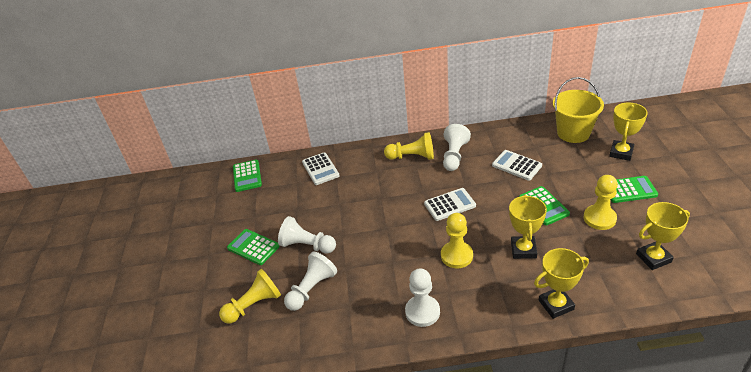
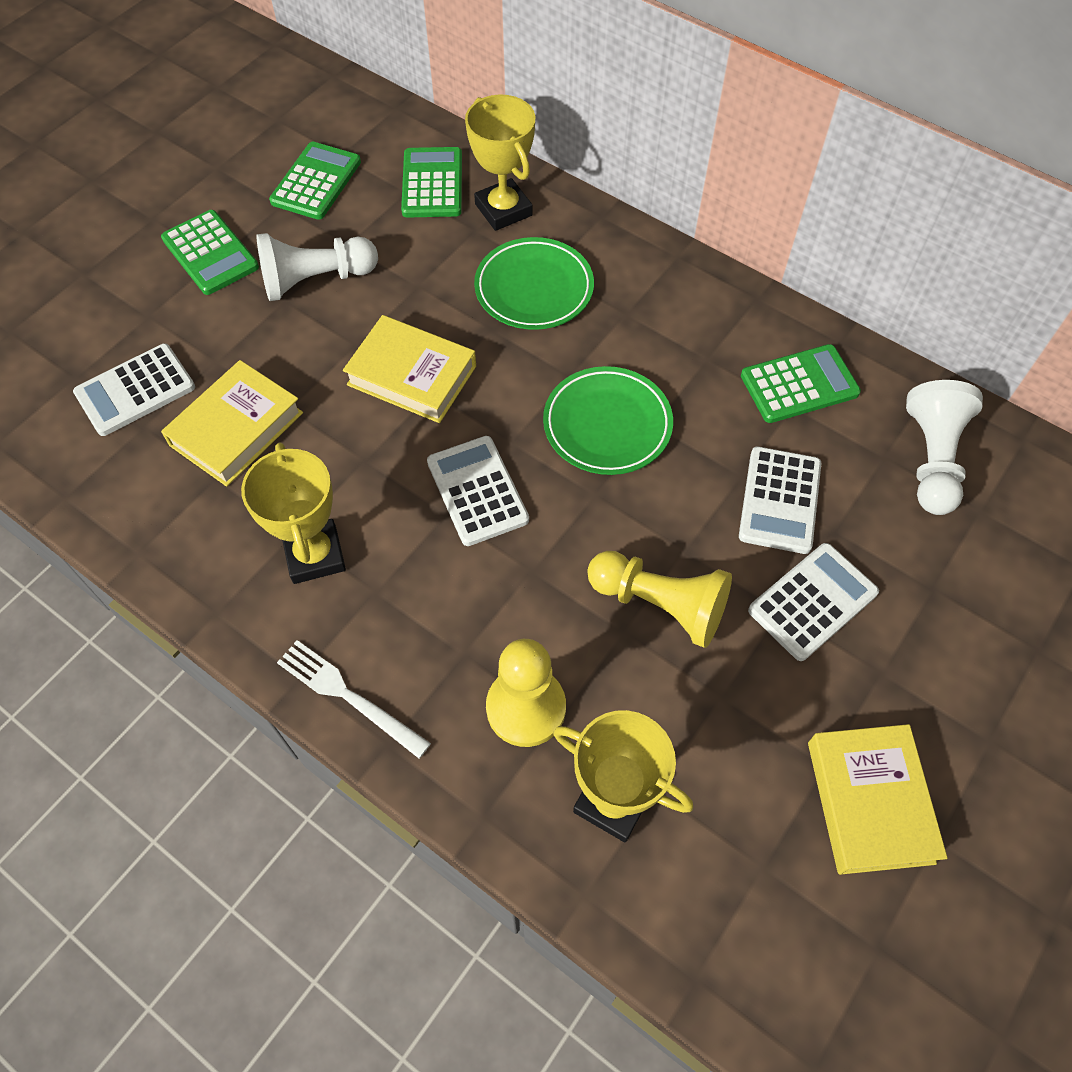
green plate: 0 -> 2
white calculator: 3 -> 4
white fork: 0 -> 1
white pawn: 4 -> 2
yellow book: 0 -> 3
yellow bucket: 1 -> 0
yellow pawn: 4 -> 2
yellow trophy: 4 -> 3

